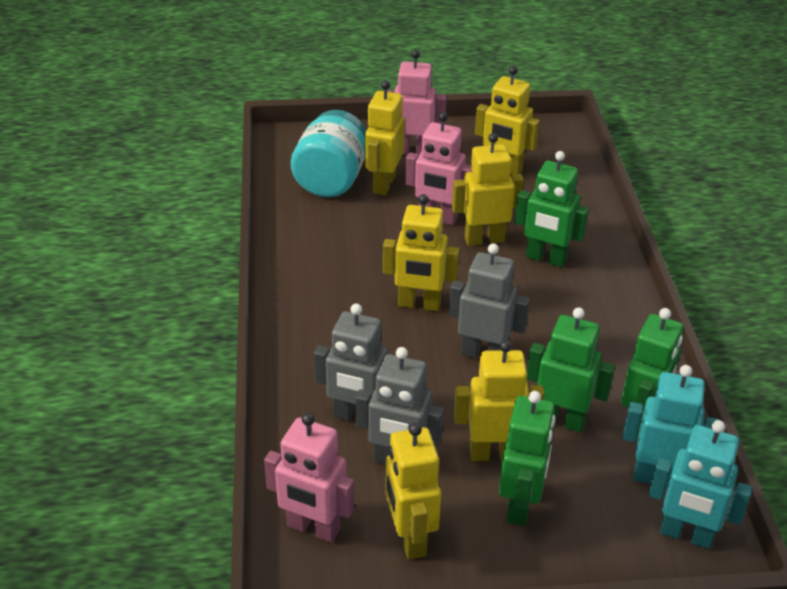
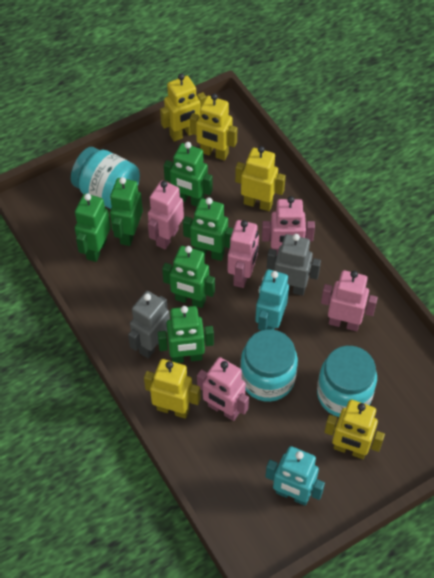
green robot: 4 -> 6
grey robot: 3 -> 2
pink robot: 3 -> 5
turquoise jar: 1 -> 3
yellow robot: 6 -> 5

